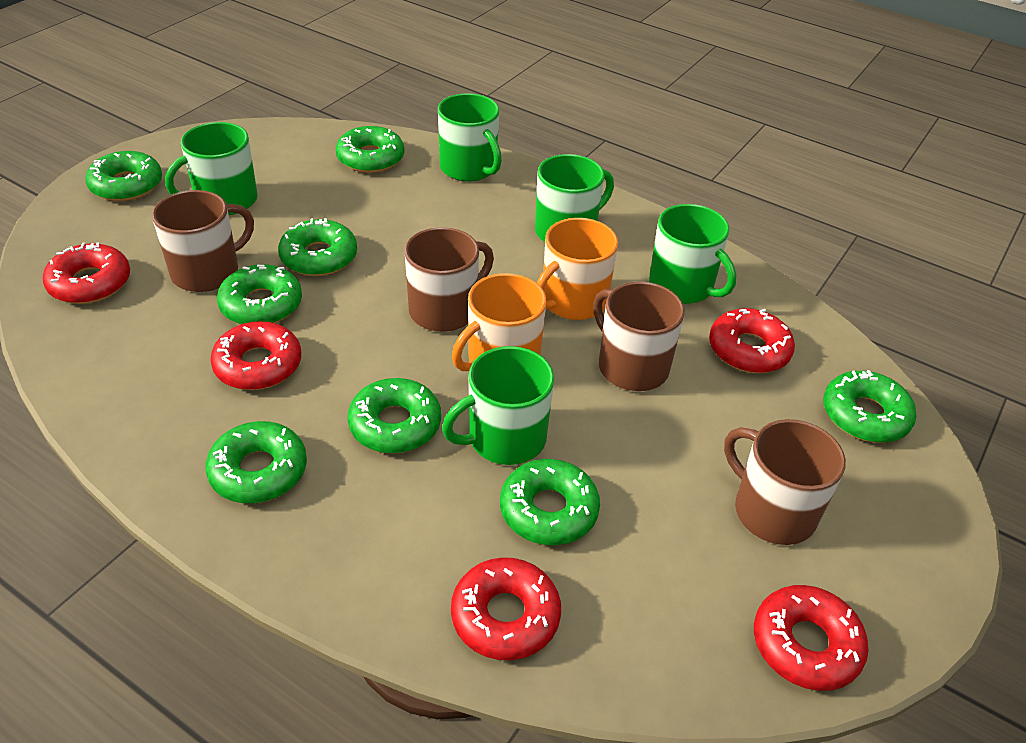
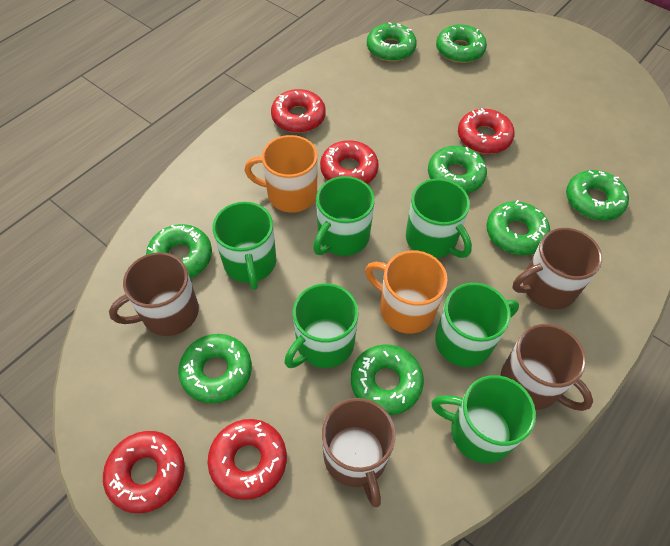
green mug: 5 -> 6

